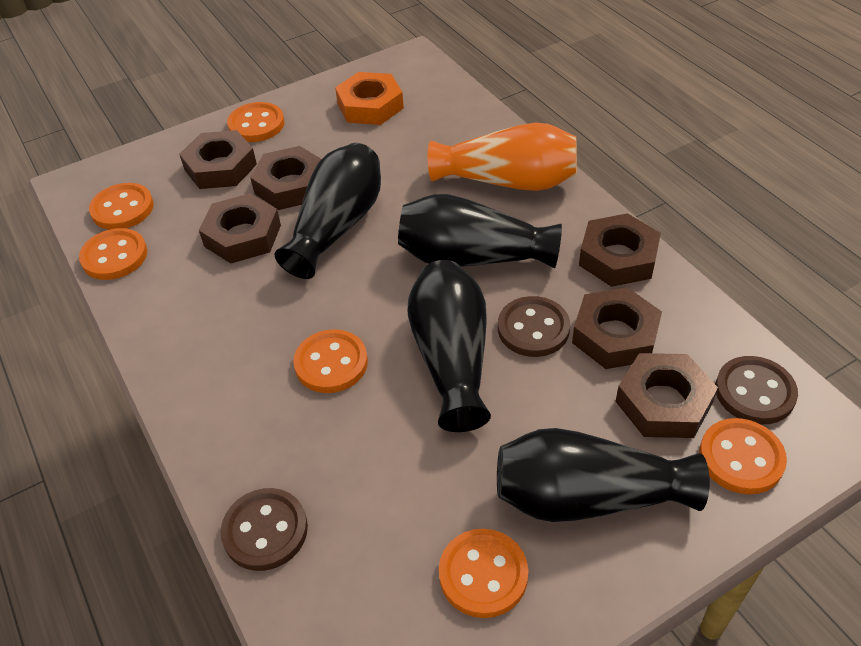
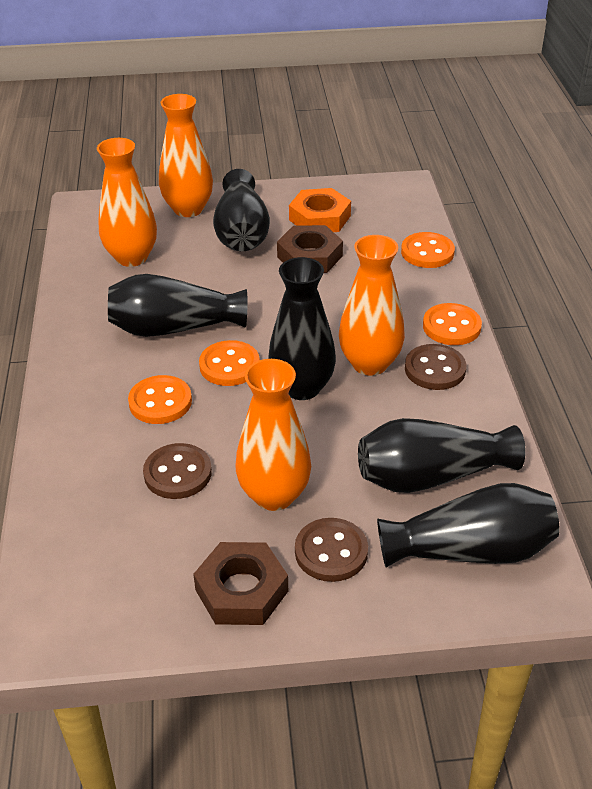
black vase: 4 -> 5
brown nut: 6 -> 2
orange button: 6 -> 4
orange vase: 1 -> 4

